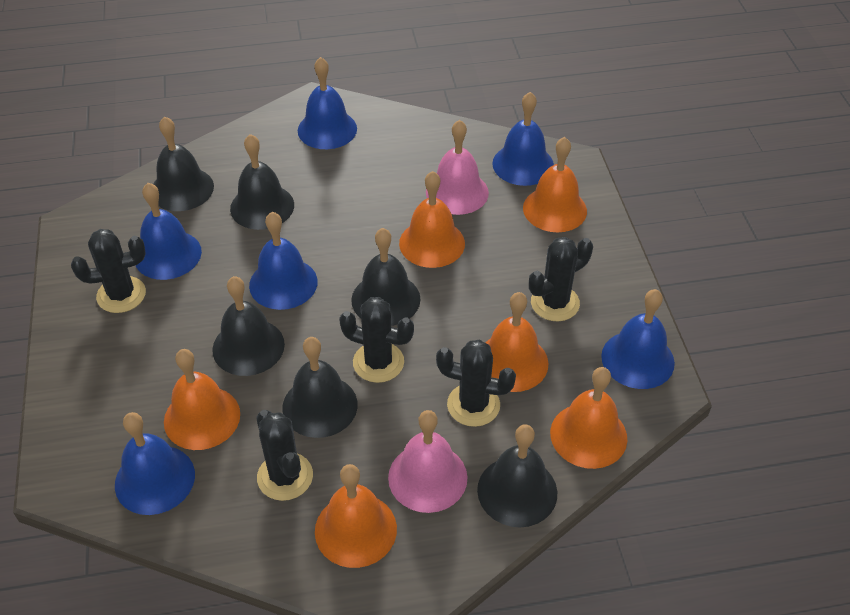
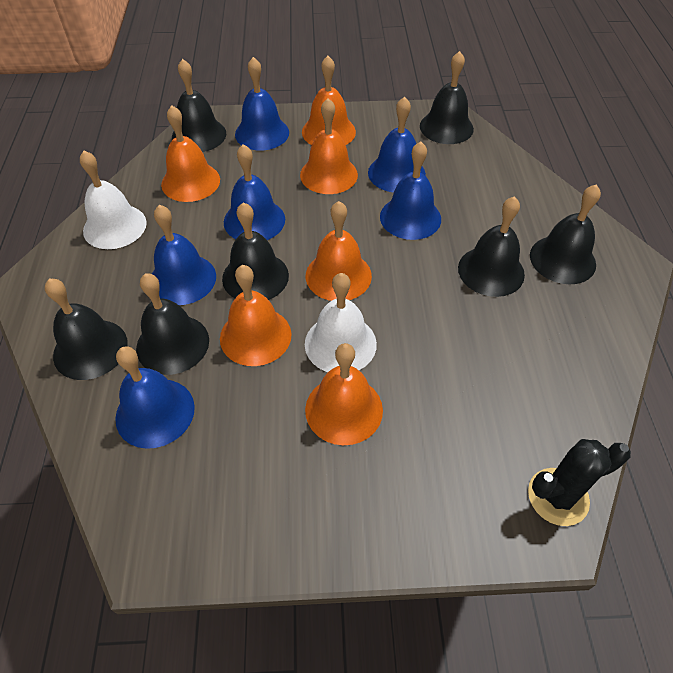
black bell: 6 -> 7
black cactus: 5 -> 1
pink bell: 2 -> 0
white bell: 0 -> 2

